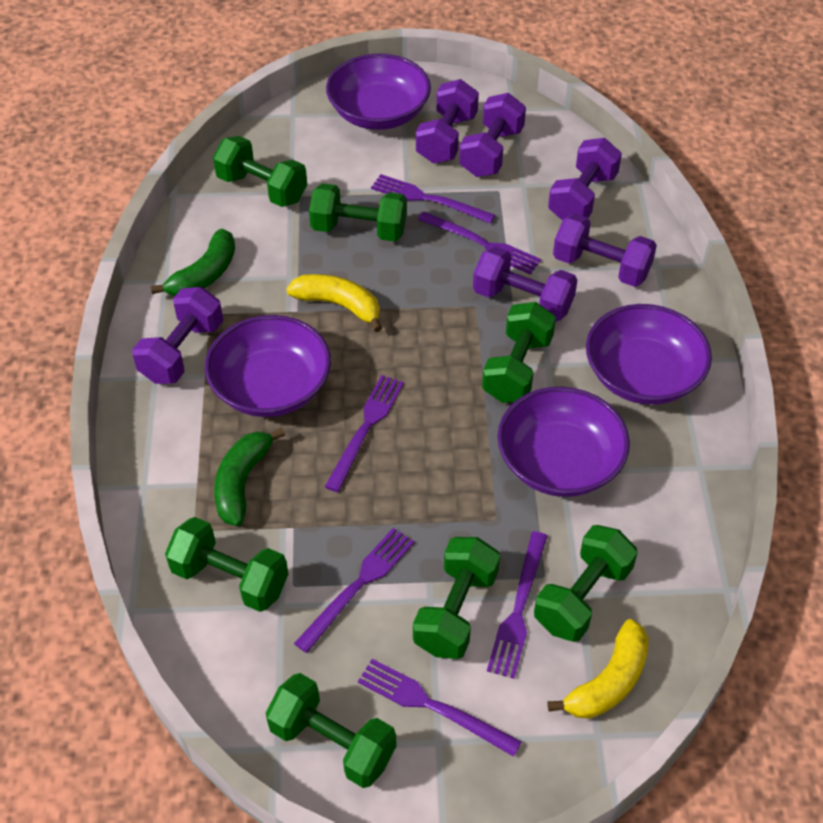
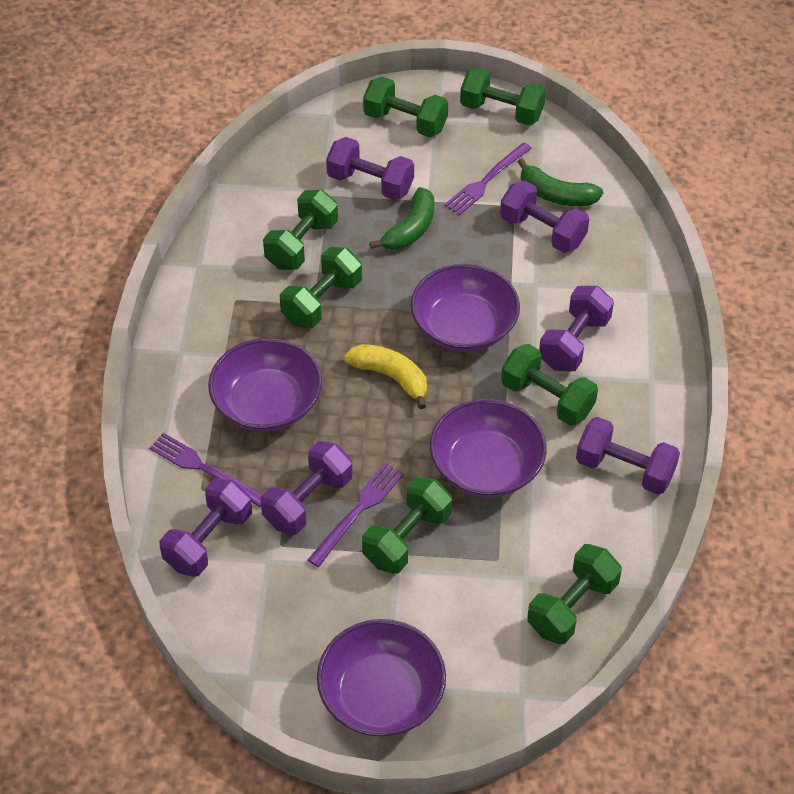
purple fork: 6 -> 3
yellow banana: 2 -> 1

